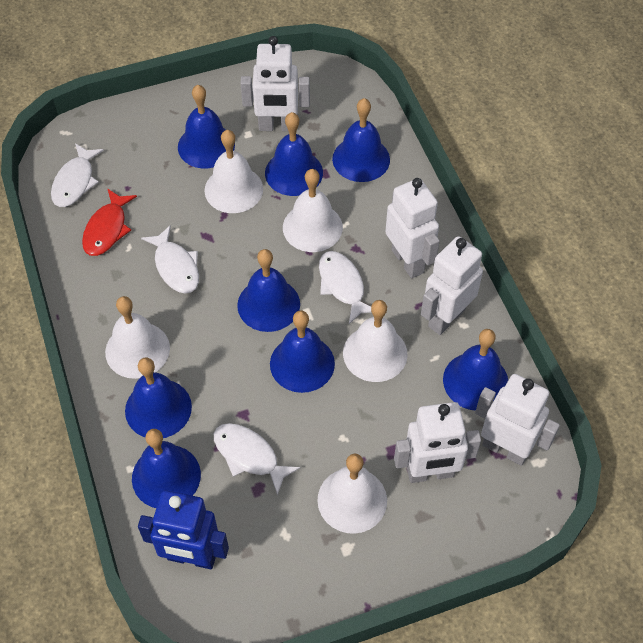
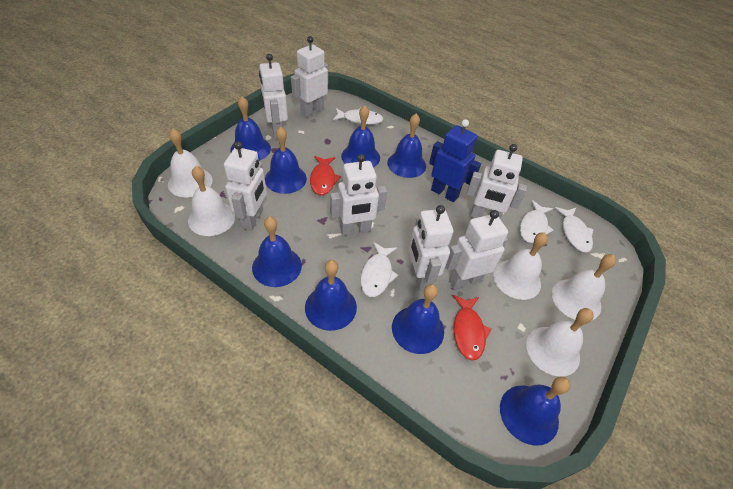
red fish: 1 -> 2
white robot: 5 -> 7

